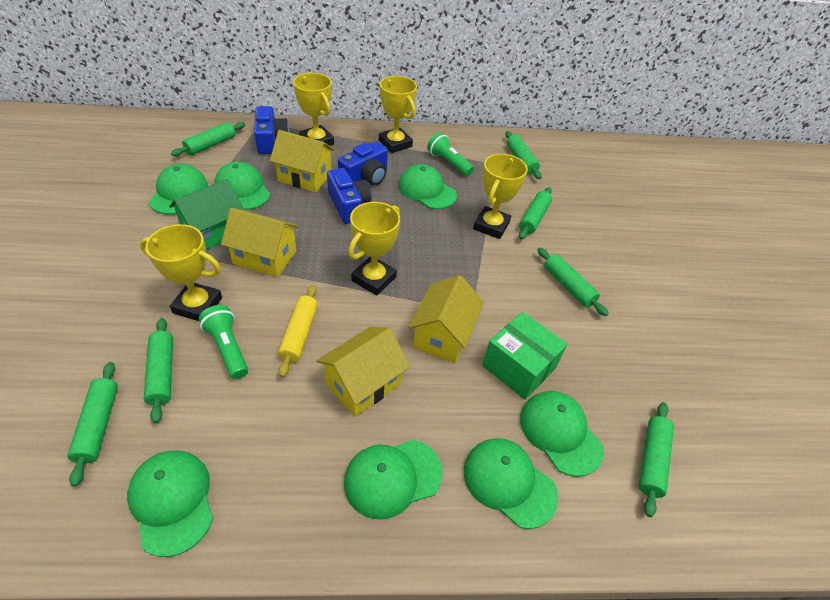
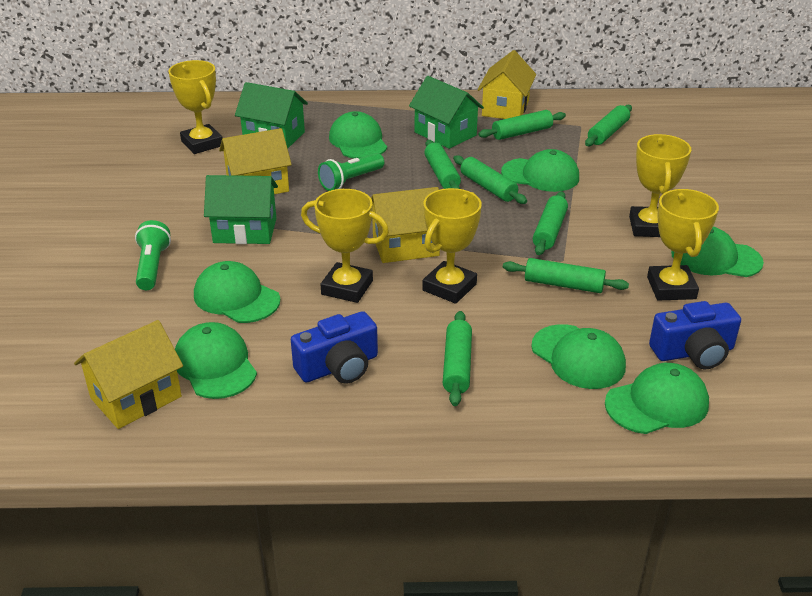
blue camera: 3 -> 2
green box: 1 -> 0
green house: 1 -> 3
yellow rolling pin: 1 -> 0

